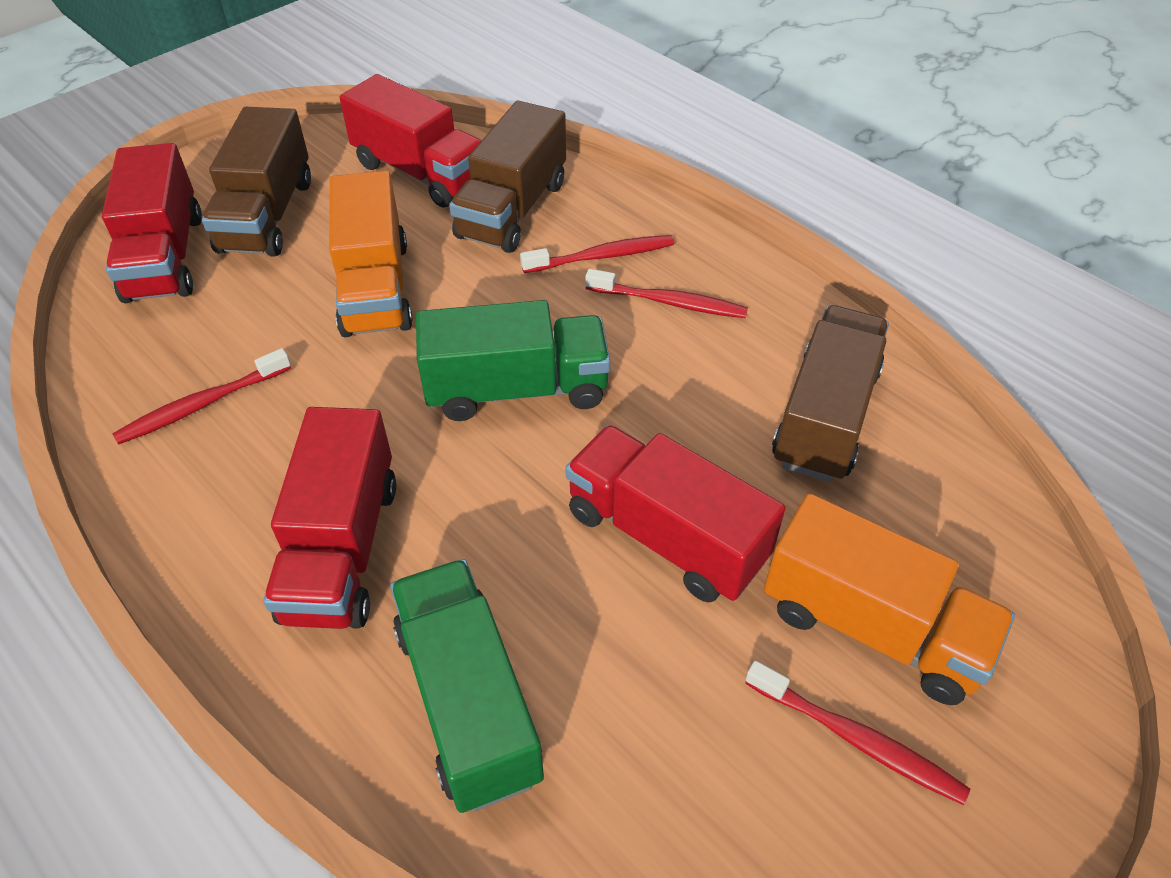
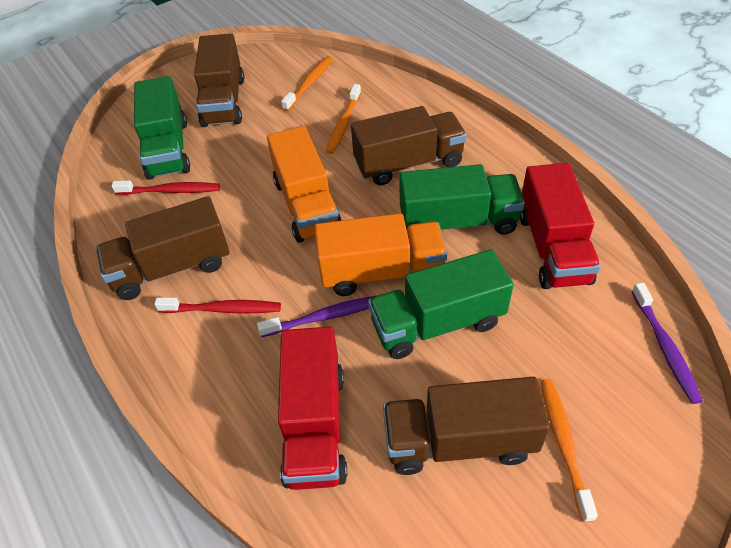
brown truck: 3 -> 4
green truck: 2 -> 3
orange toothbrush: 0 -> 3
purple toothbrush: 0 -> 2
red toothbrush: 4 -> 2
red truck: 4 -> 2

